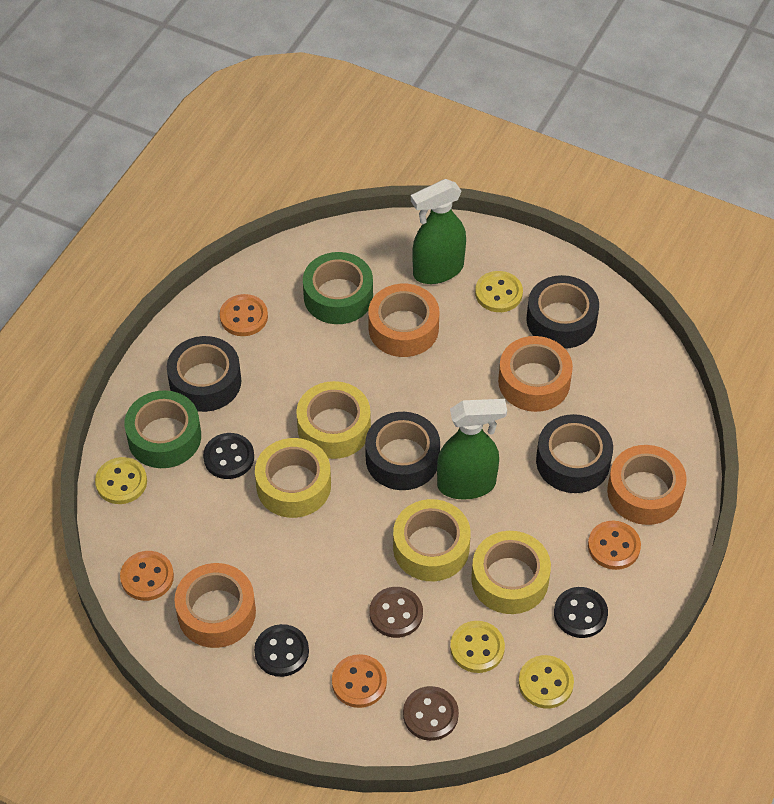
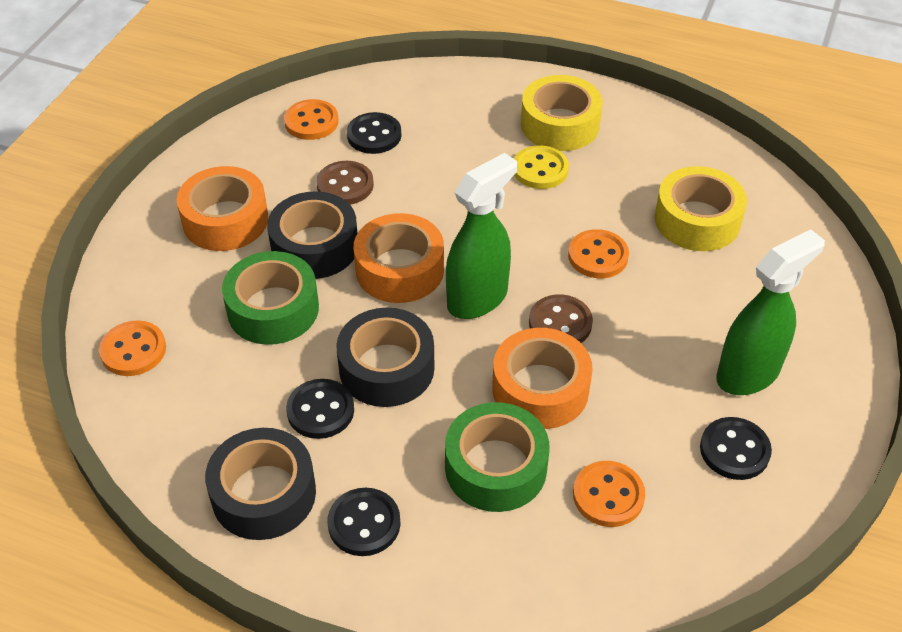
black button: 3 -> 4
black tape: 4 -> 3
orange tape: 4 -> 3
yellow button: 4 -> 1
yellow tape: 4 -> 2

